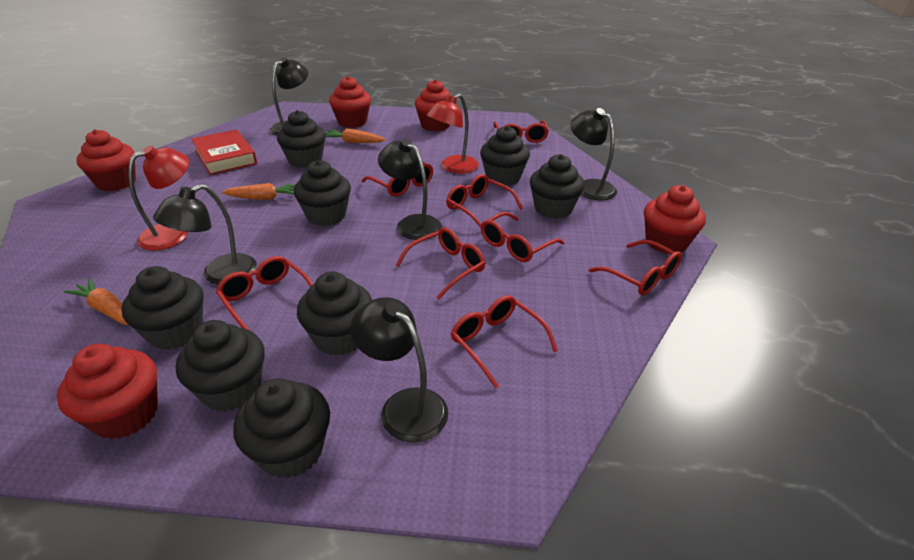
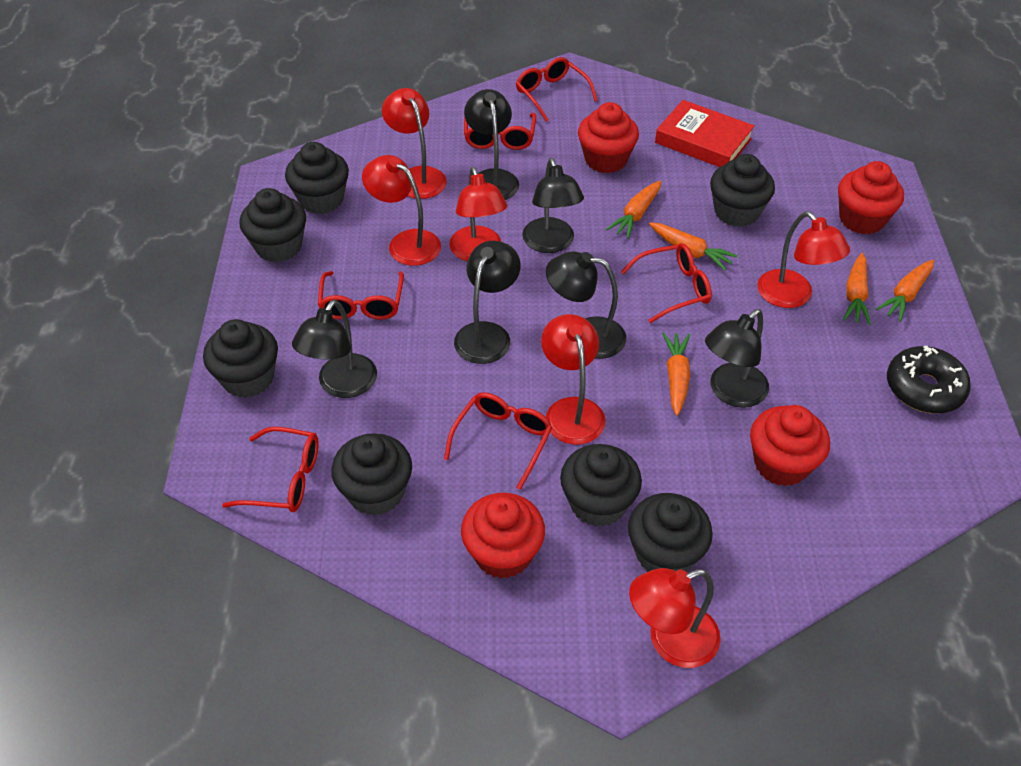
black cupcake: 8 -> 7
black donut: 0 -> 1
black lamp: 5 -> 6
orange carrot: 3 -> 5
red cupcake: 5 -> 4
red glasses: 8 -> 6
red lamp: 2 -> 6

